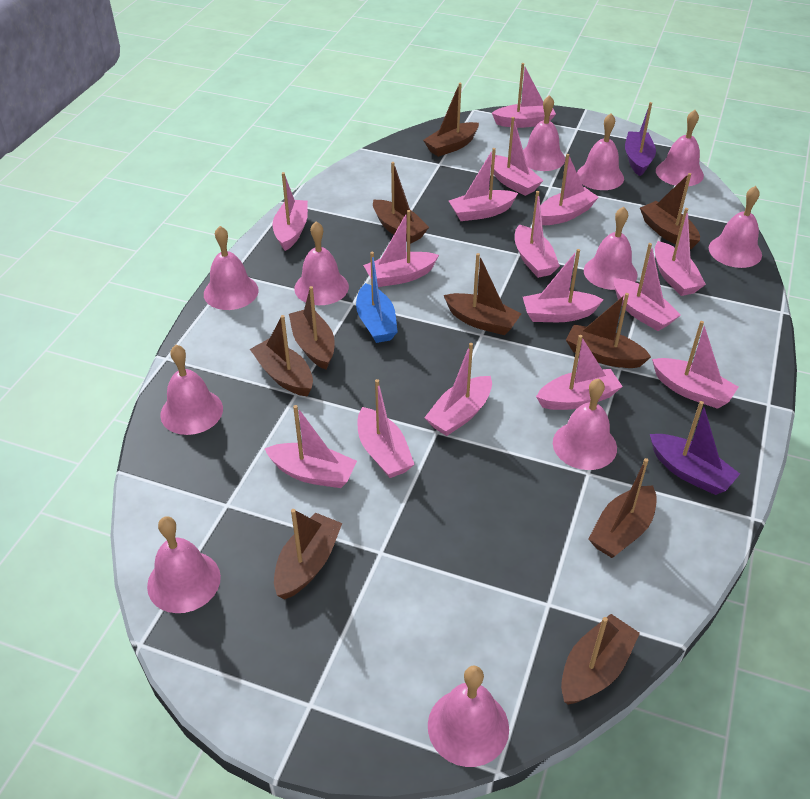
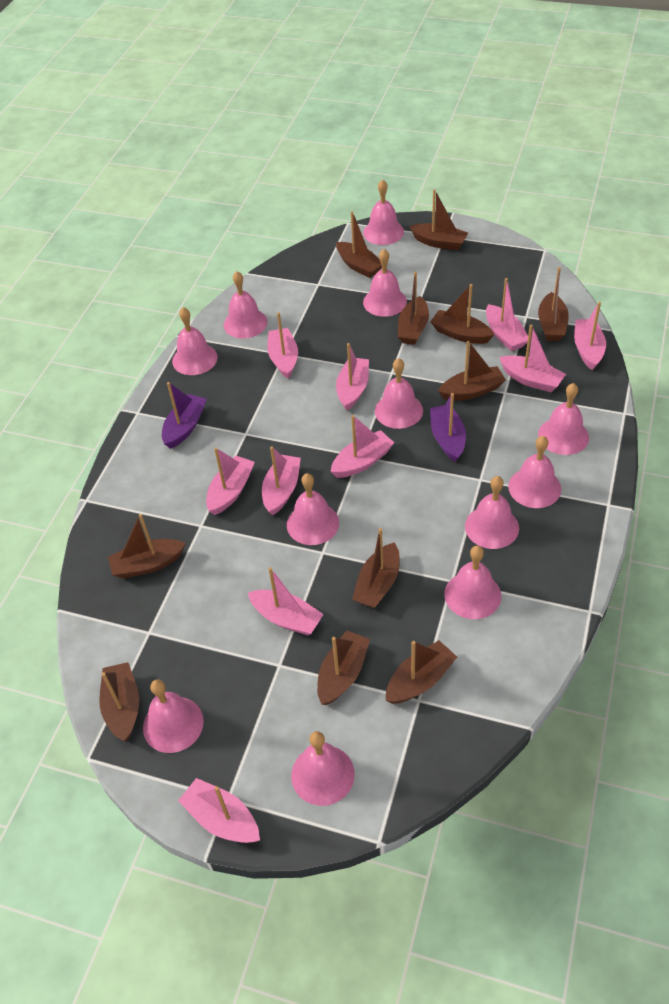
blue boat: 1 -> 0
brown boat: 10 -> 11
pink bell: 11 -> 12
pink boat: 15 -> 10

